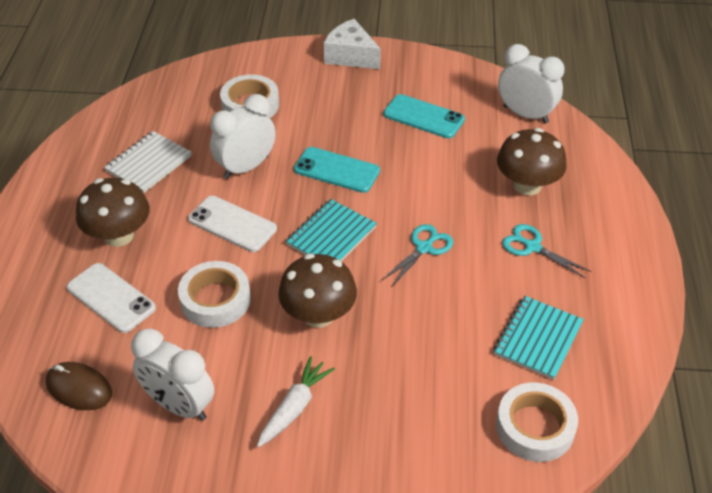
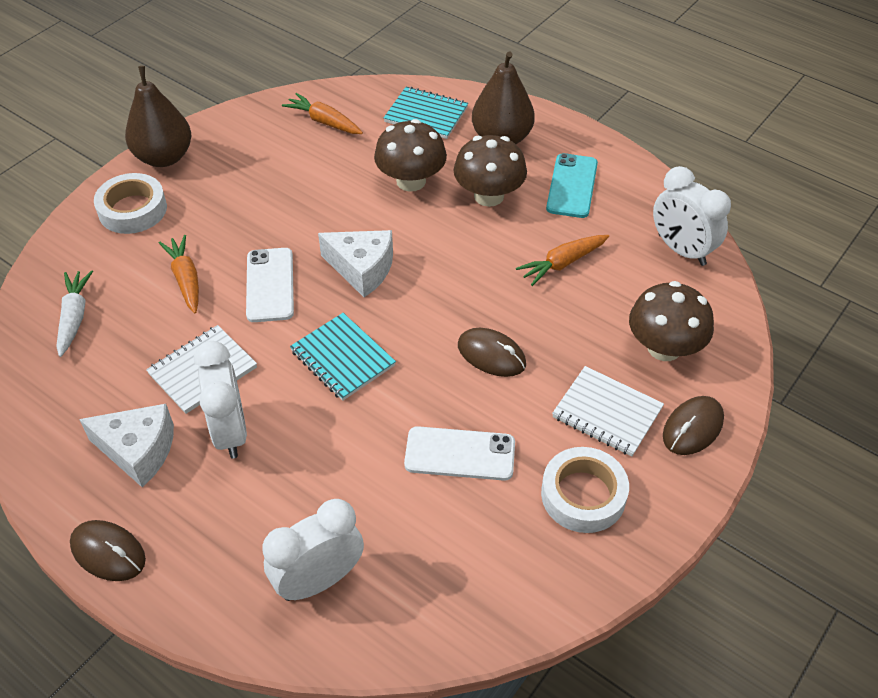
brown mouse: 1 -> 3
brown pear: 0 -> 2
orange carrot: 0 -> 3
turquoise phone: 2 -> 1
turquoise scissors: 2 -> 0
white cheese: 1 -> 2
white notebook: 1 -> 2
white tape: 3 -> 2

